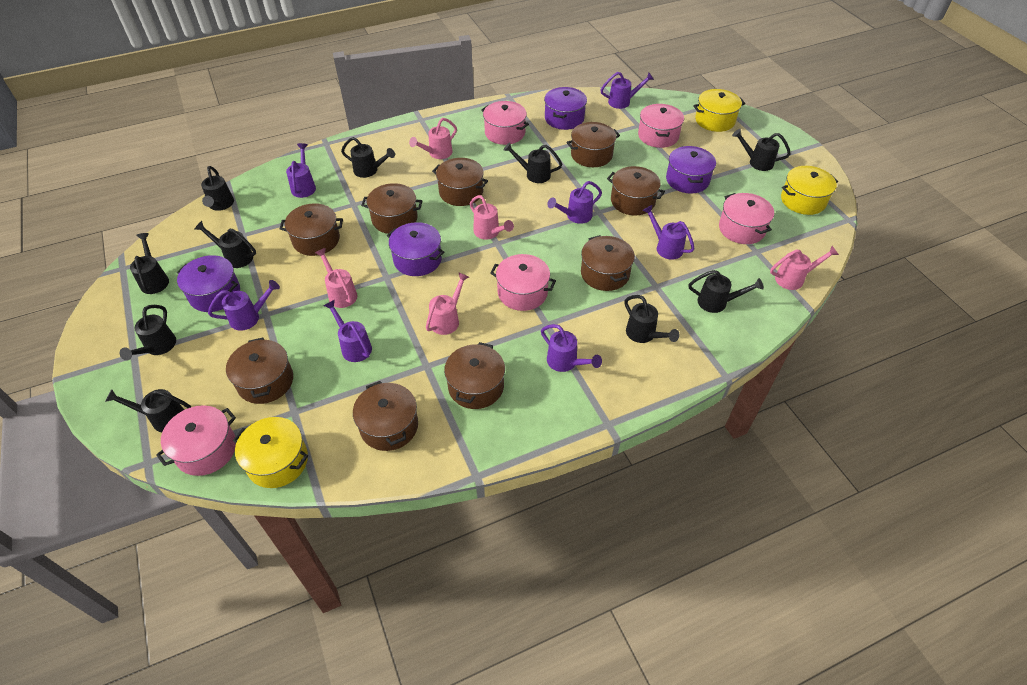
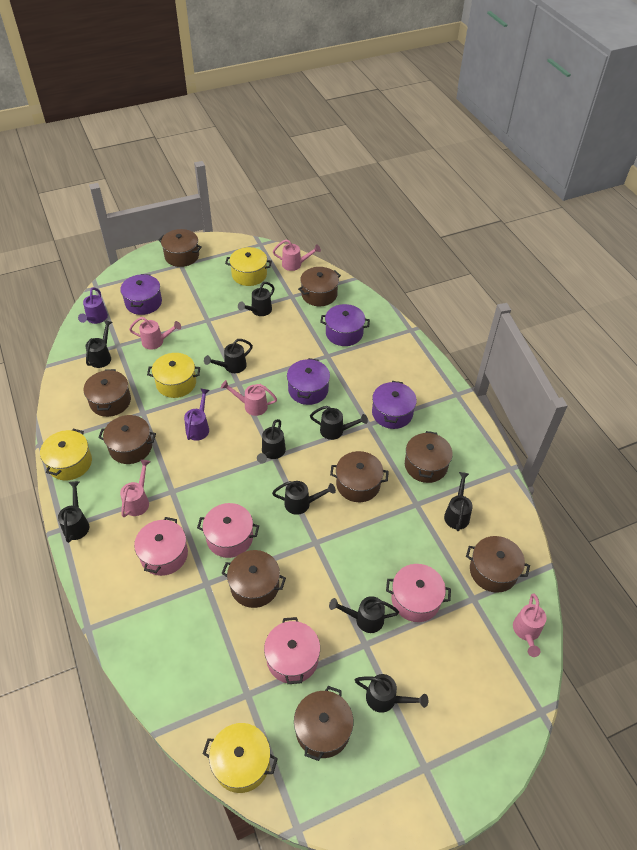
pink pot: 5 -> 4
purple watering can: 7 -> 2
yellow pot: 3 -> 4

